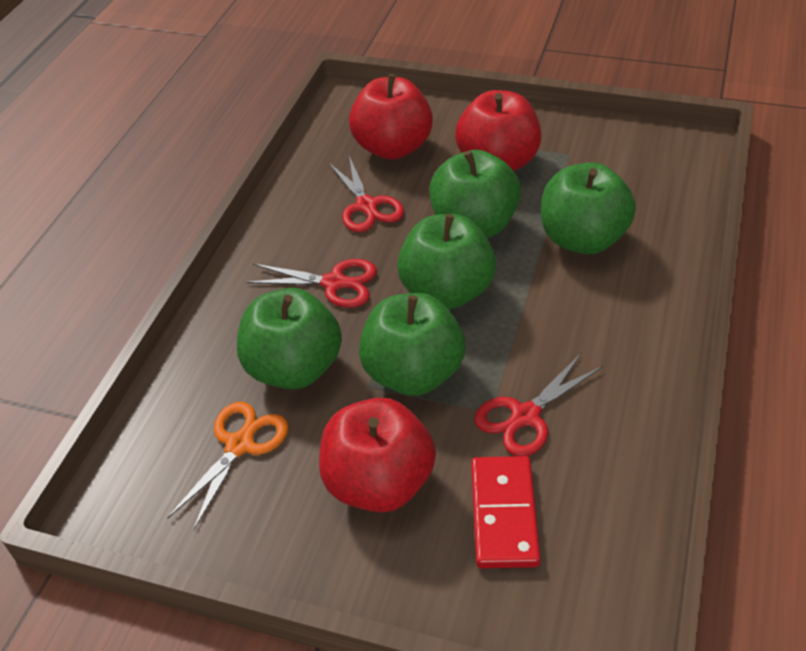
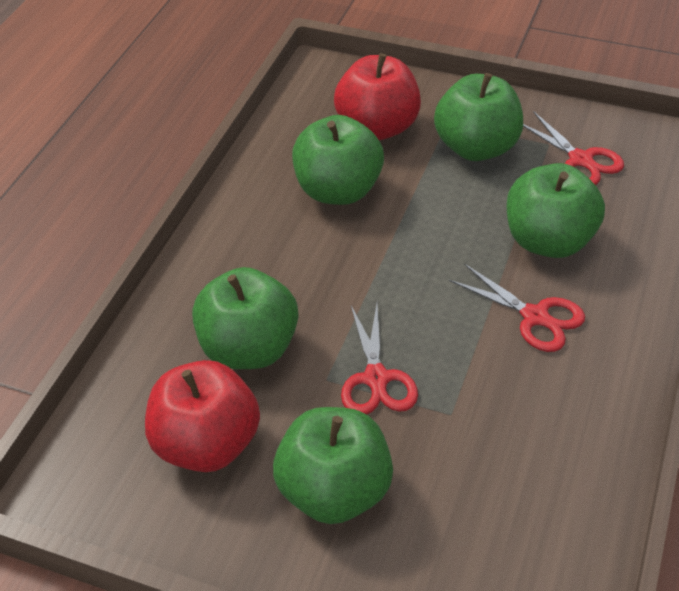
orange scissors: 1 -> 0
red apple: 3 -> 2
red domino: 1 -> 0

